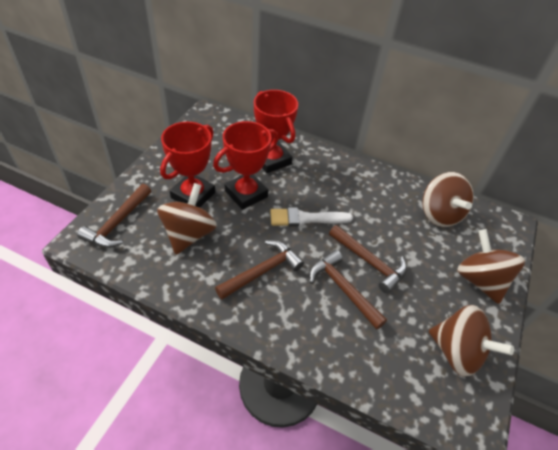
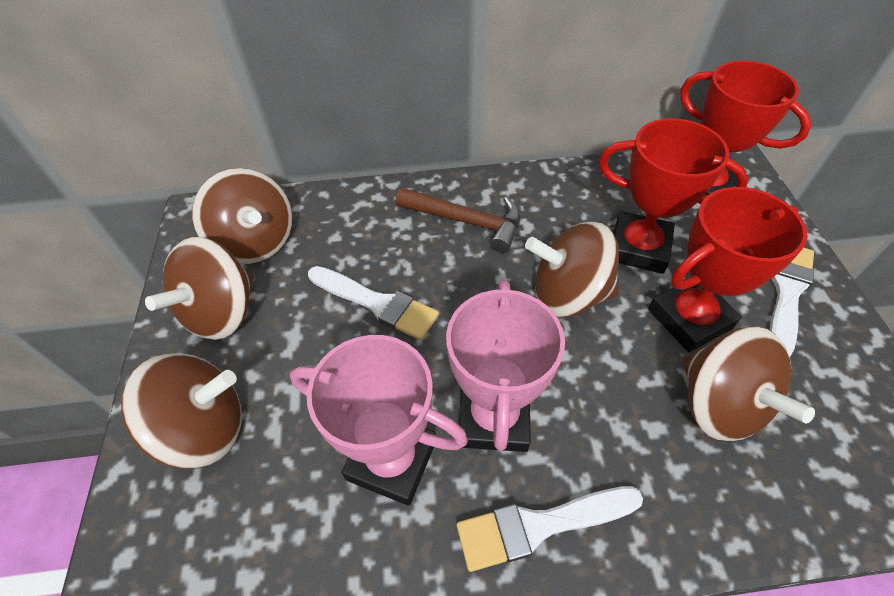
brown hammer: 4 -> 1
brown spinning top: 4 -> 5
pink trophy: 0 -> 2
white brush: 1 -> 3

